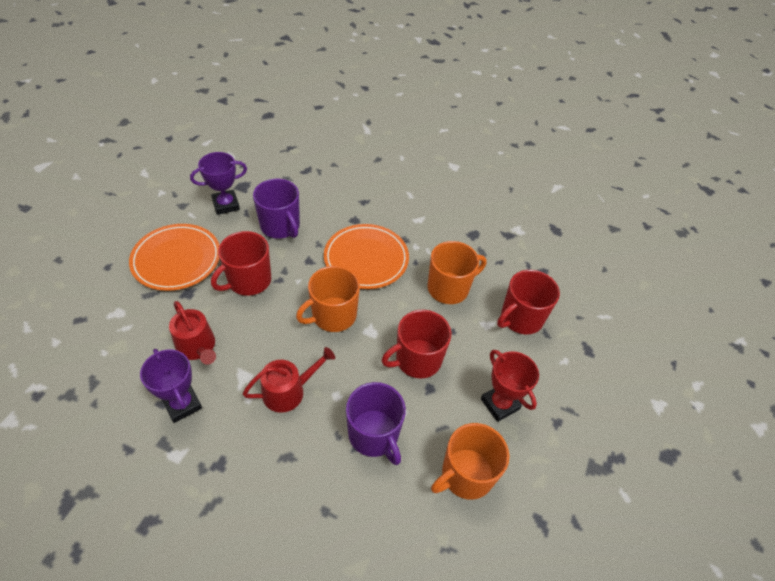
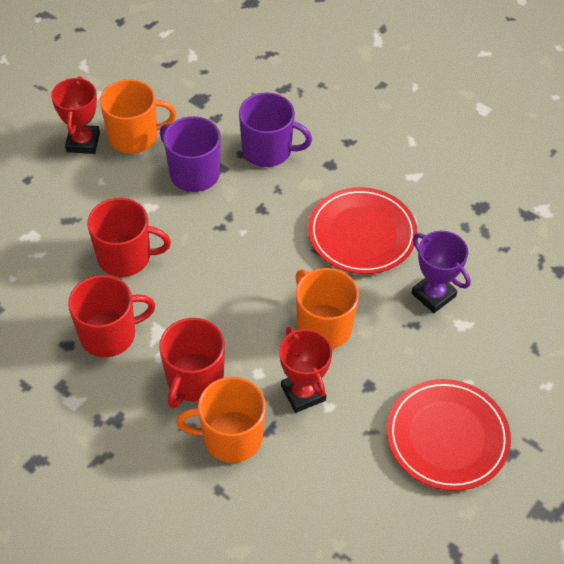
orange plate: 2 -> 0
purple trophy: 2 -> 1
red plate: 0 -> 2
red trophy: 1 -> 2
red watering can: 2 -> 0

